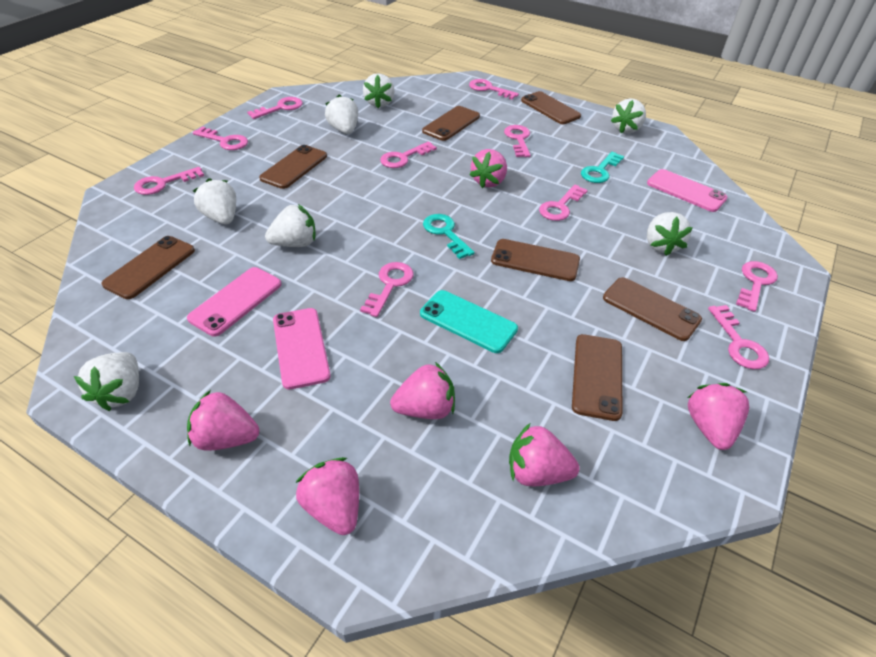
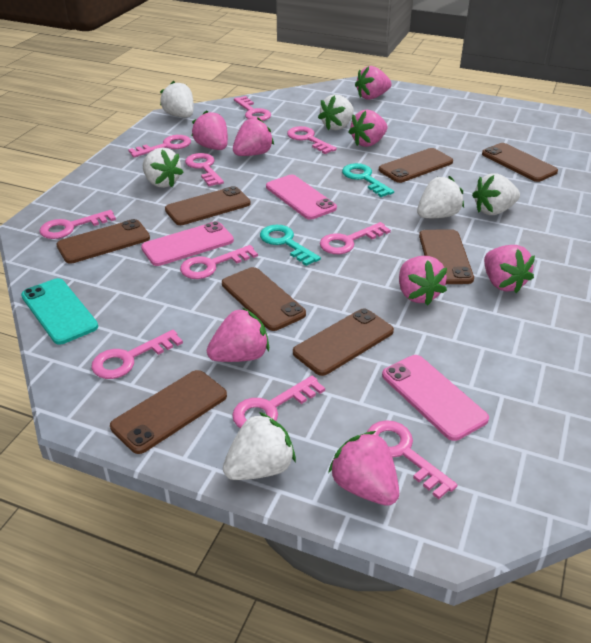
brown phone: 7 -> 8
pink strawberry: 6 -> 8
white strawberry: 7 -> 6

